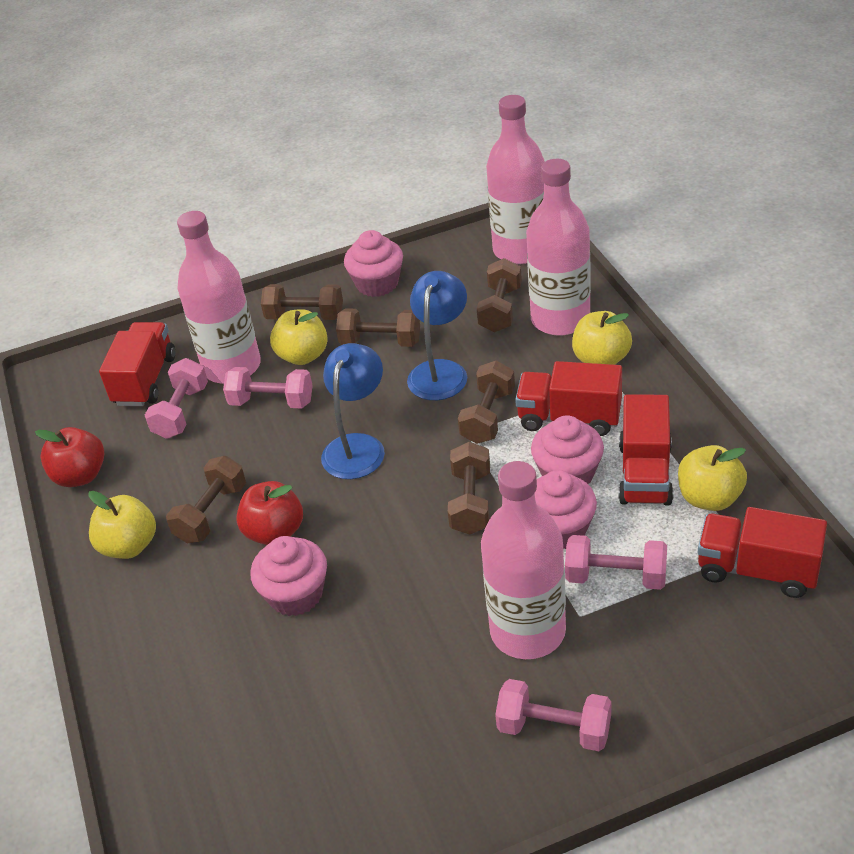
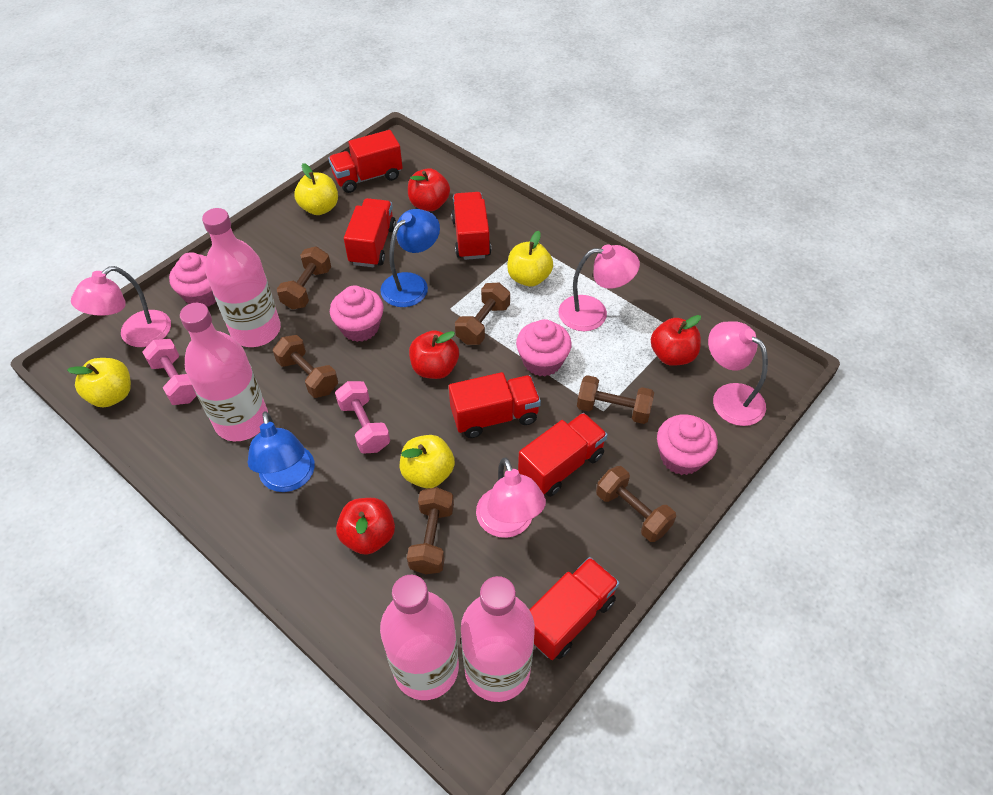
pink dumbbell: 4 -> 2
pink lamp: 0 -> 4
red apple: 2 -> 4
red truck: 4 -> 6

